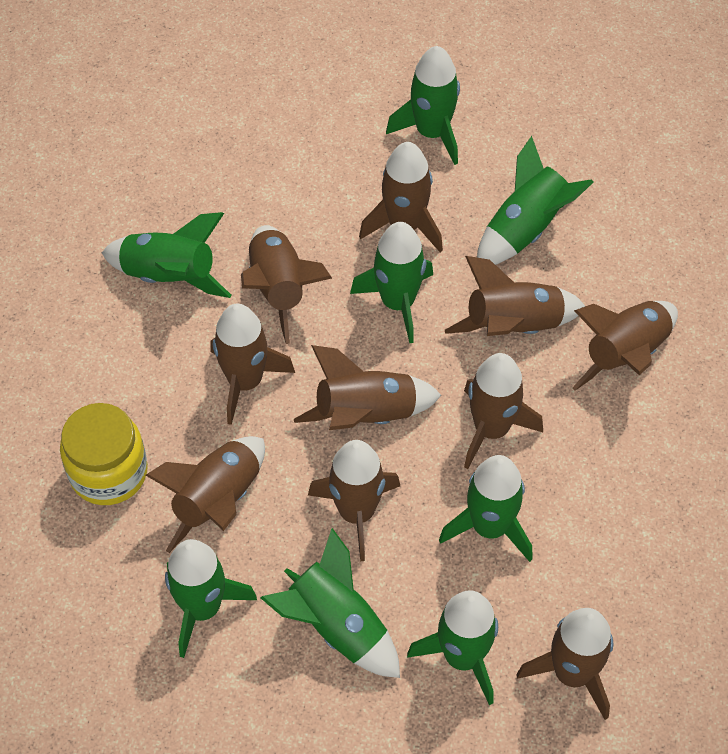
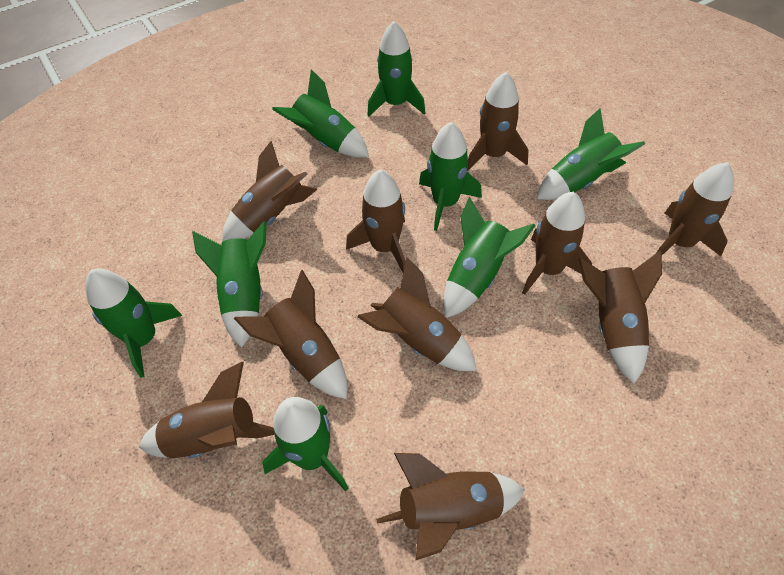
yellow jar: 1 -> 0

